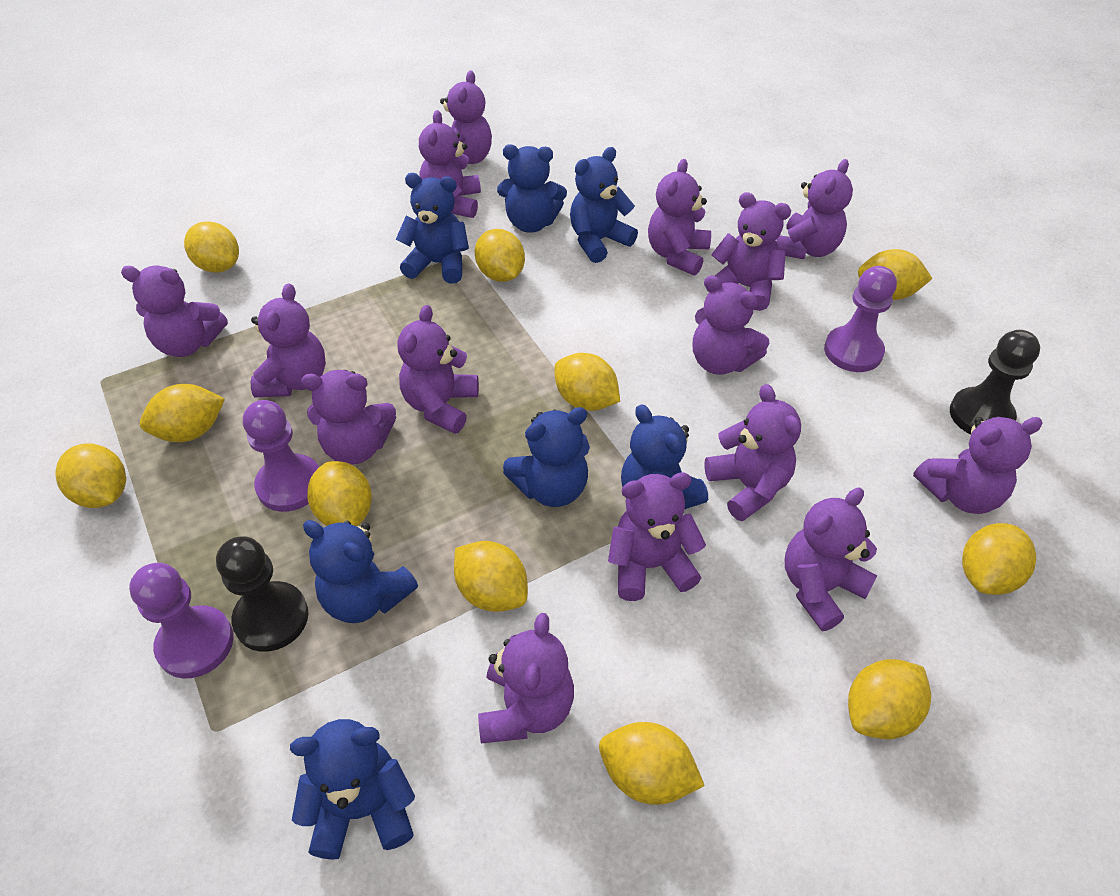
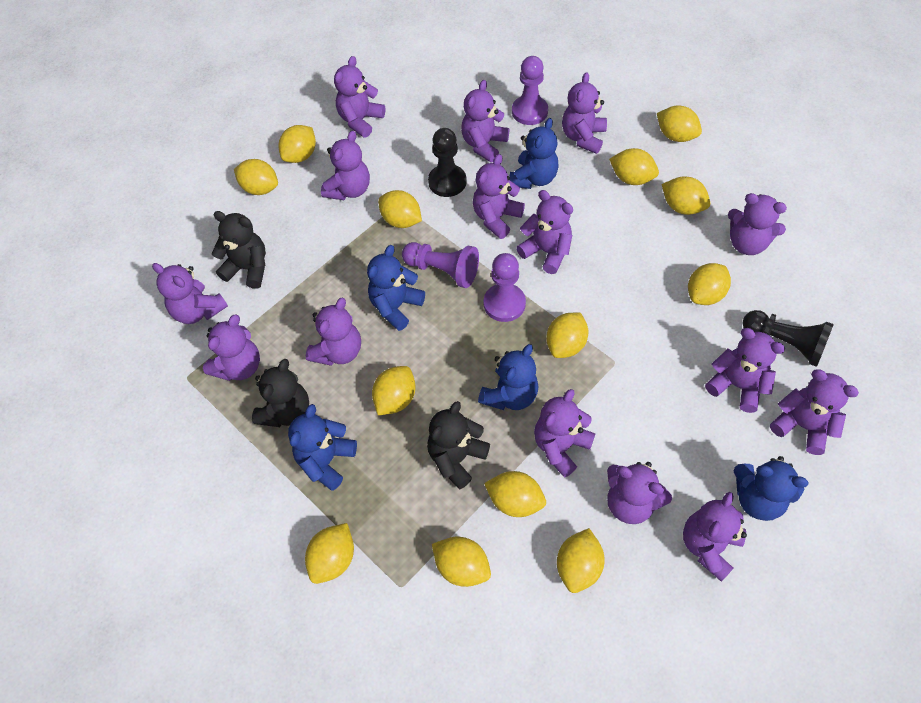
black teddy bear: 0 -> 3
blue teddy bear: 7 -> 5
yellow lemon: 11 -> 13

